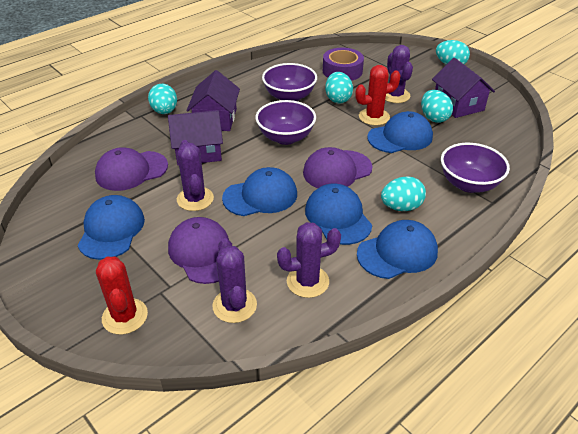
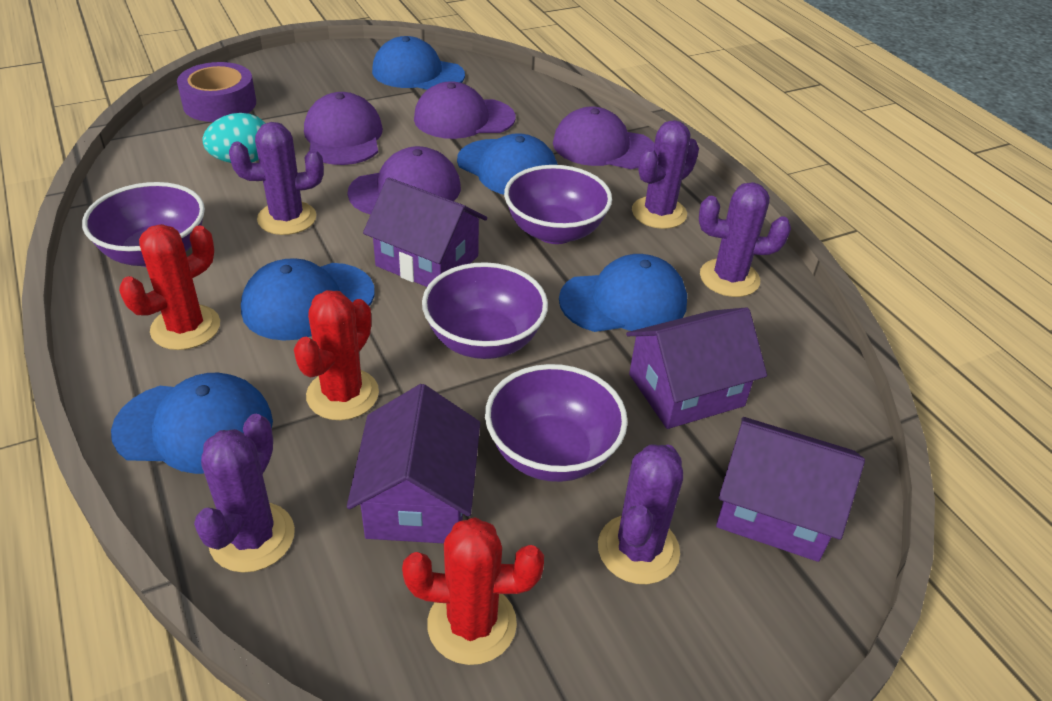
purple bowl: 3 -> 4
purple cactus: 4 -> 5
purple cap: 3 -> 4
purple house: 3 -> 4
red cactus: 2 -> 3
turquoise egg: 5 -> 1

